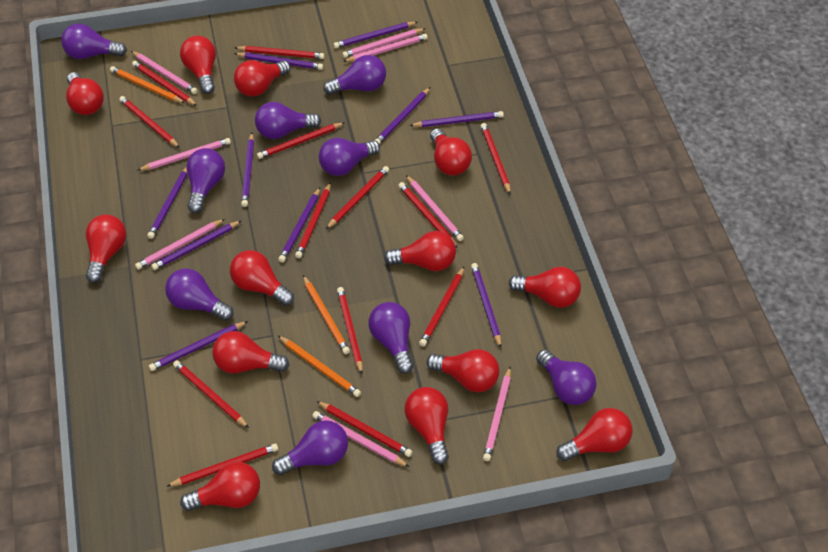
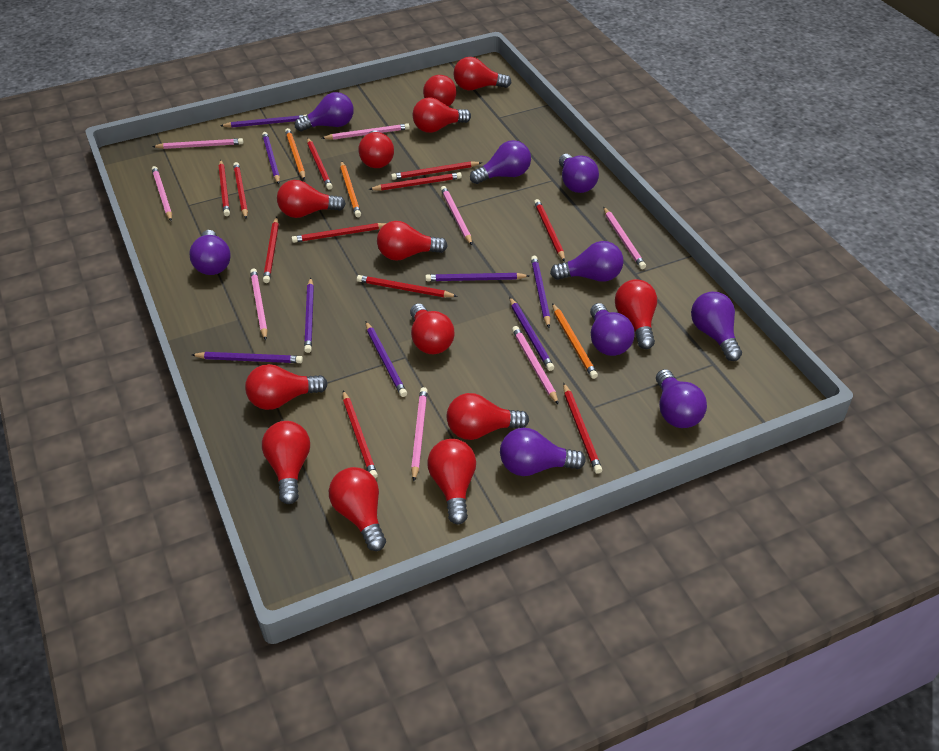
purple pencil: 10 -> 8
red pencil: 13 -> 11

